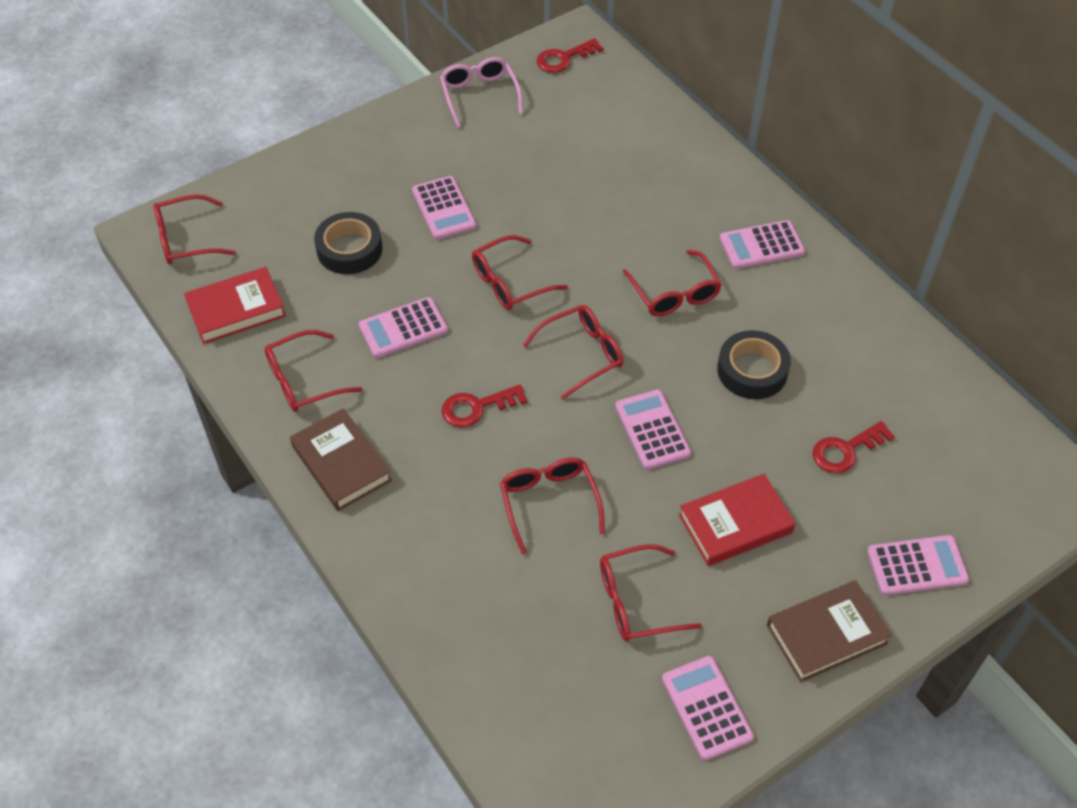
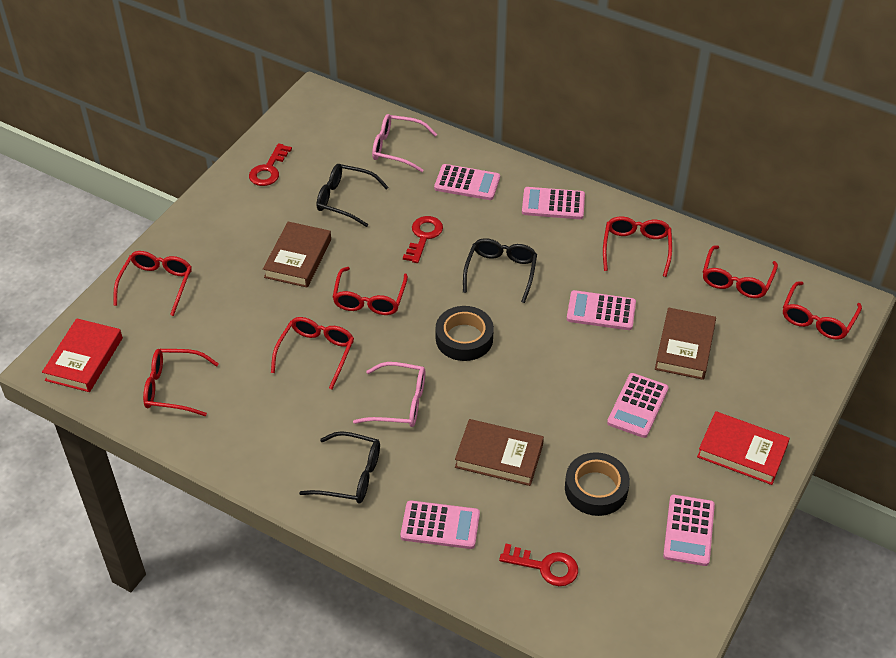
black glasses: 0 -> 3
brown book: 2 -> 3
pink glasses: 1 -> 2

